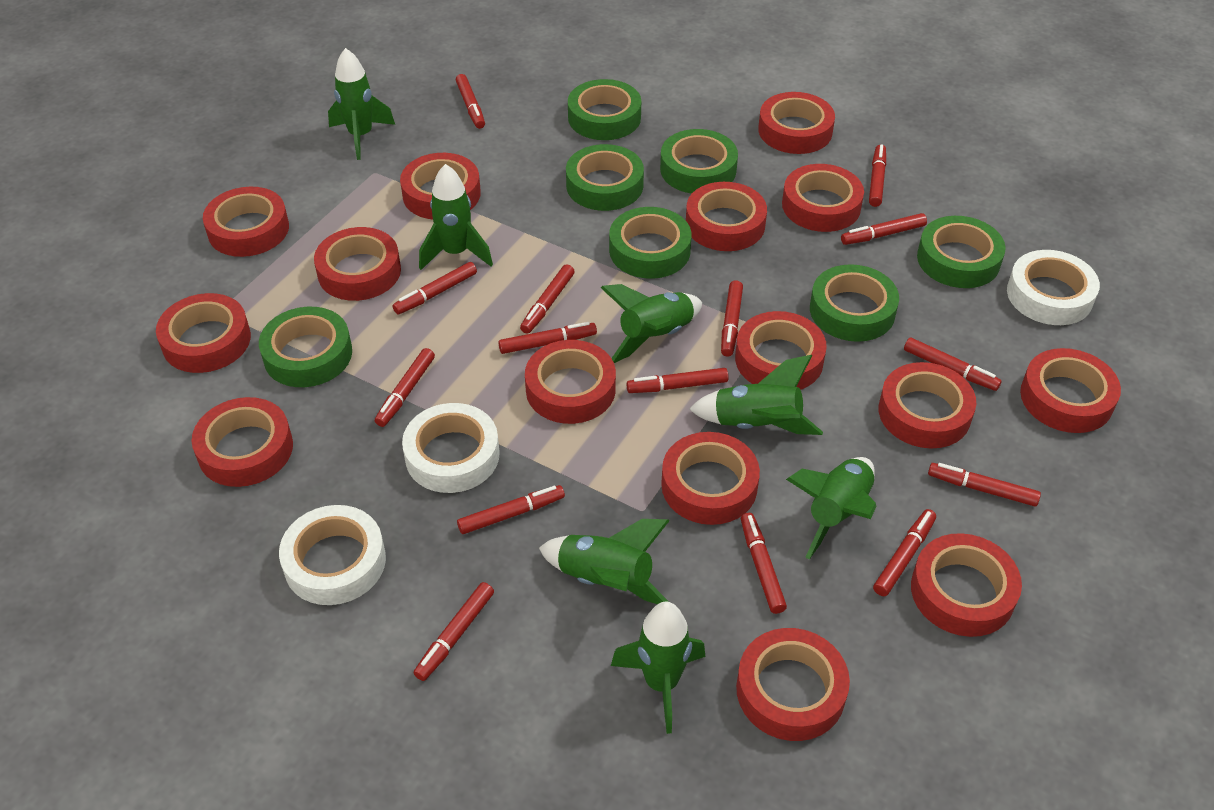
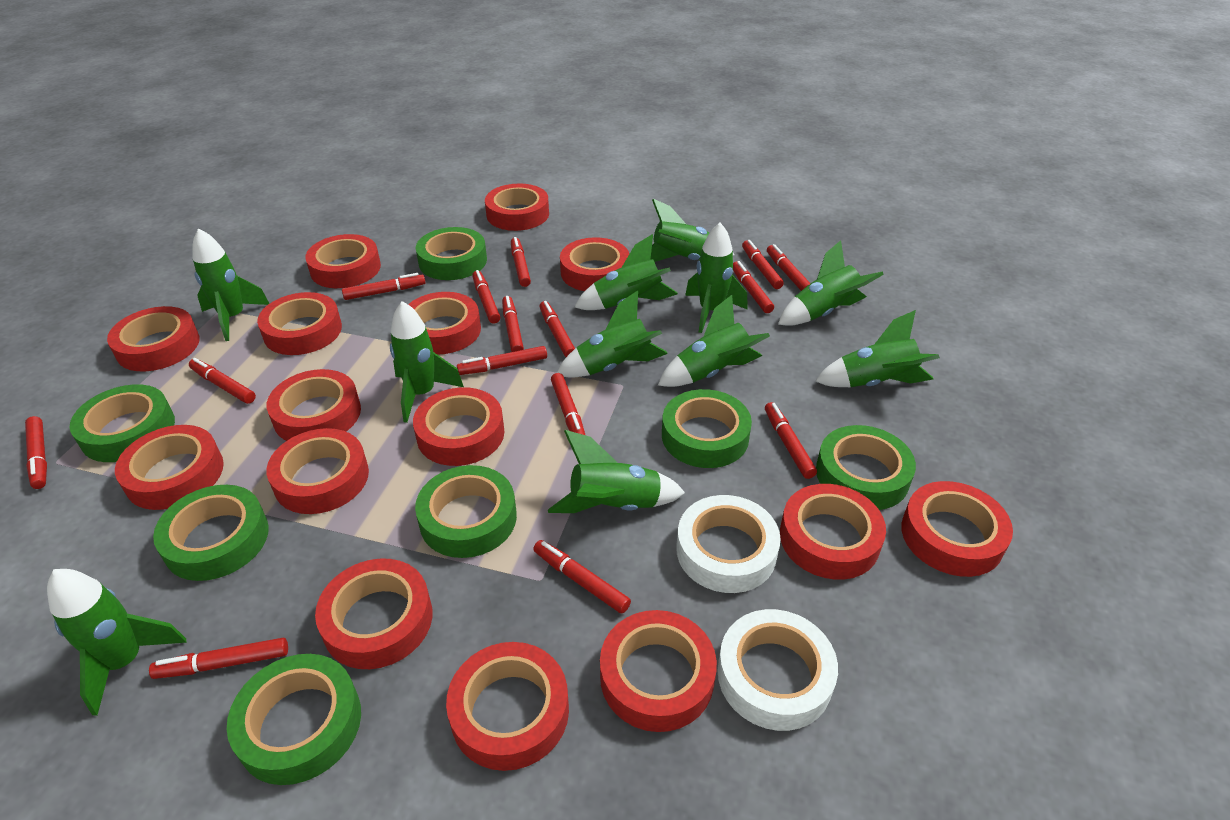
green rocket: 7 -> 11
white tape: 3 -> 2

